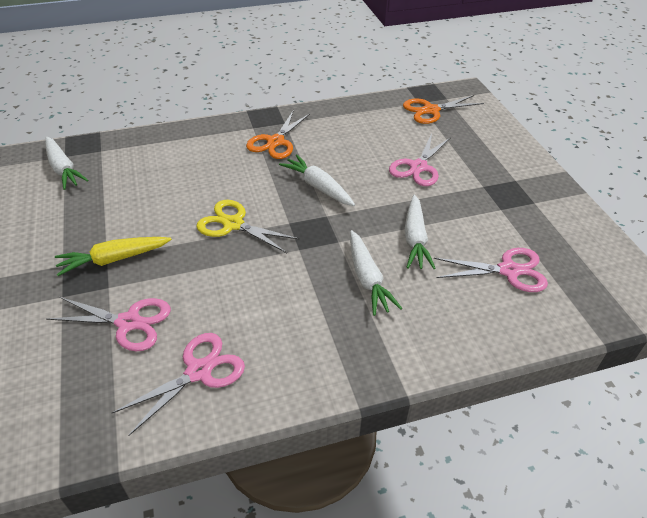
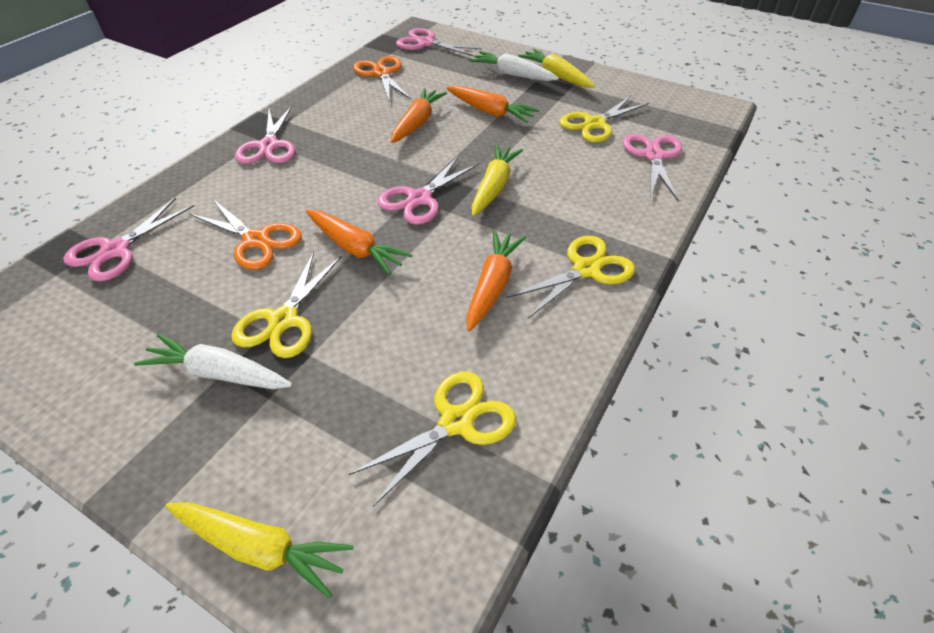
orange carrot: 0 -> 4
pink scissors: 4 -> 5
white carrot: 4 -> 2
yellow carrot: 1 -> 3
yellow scissors: 1 -> 4

